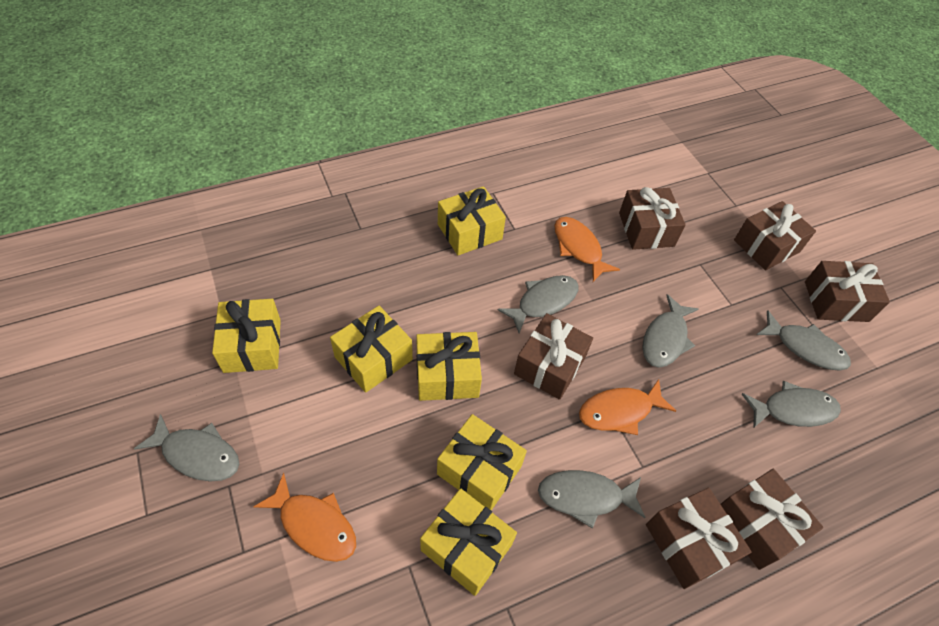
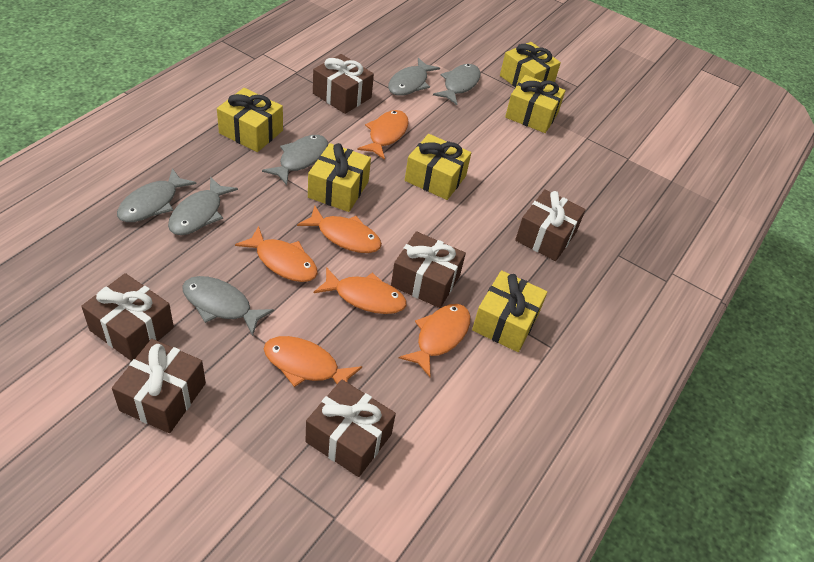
orange fish: 3 -> 6

